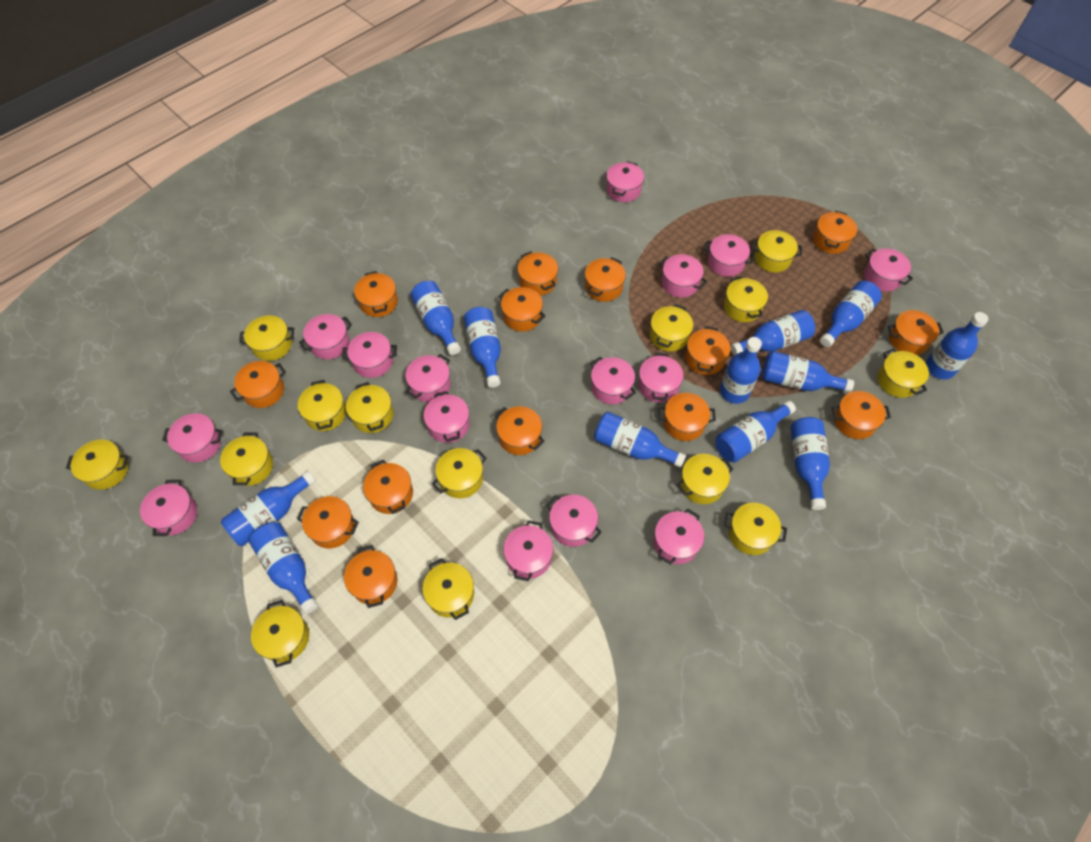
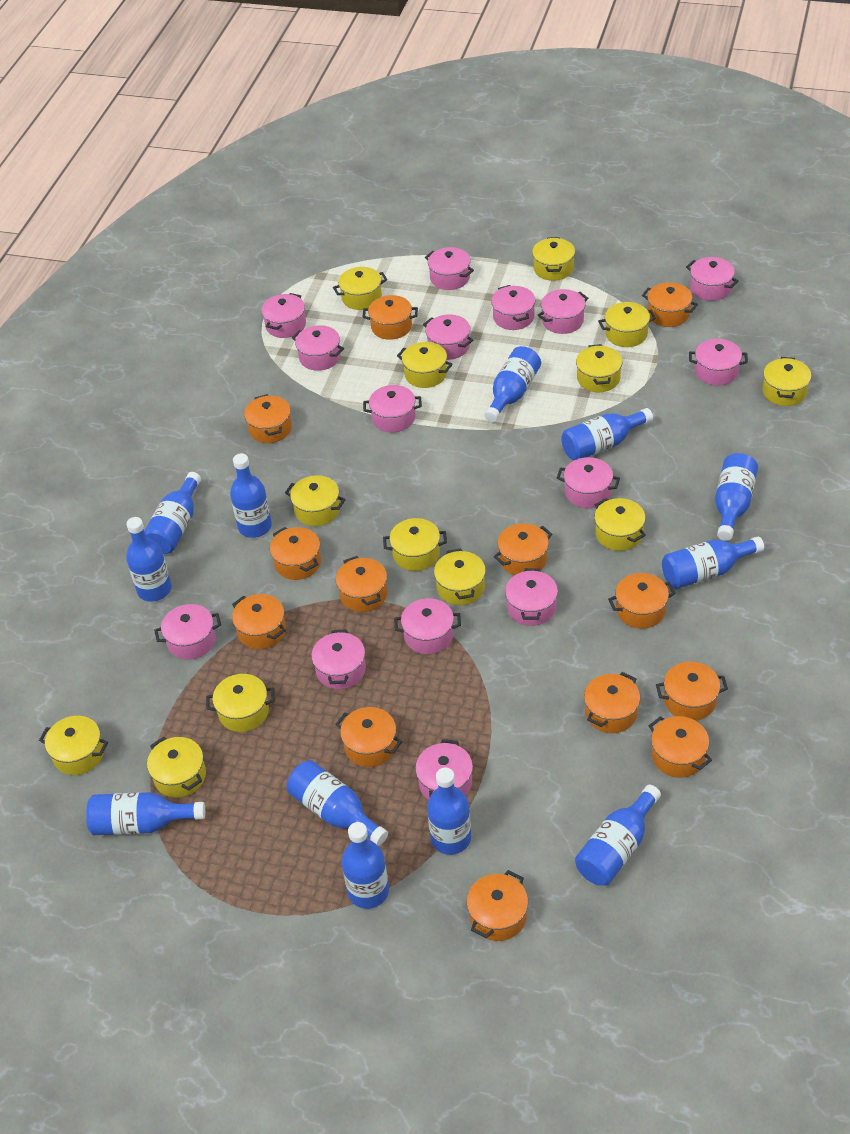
orange pot: 14 -> 13
yellow pot: 14 -> 13

